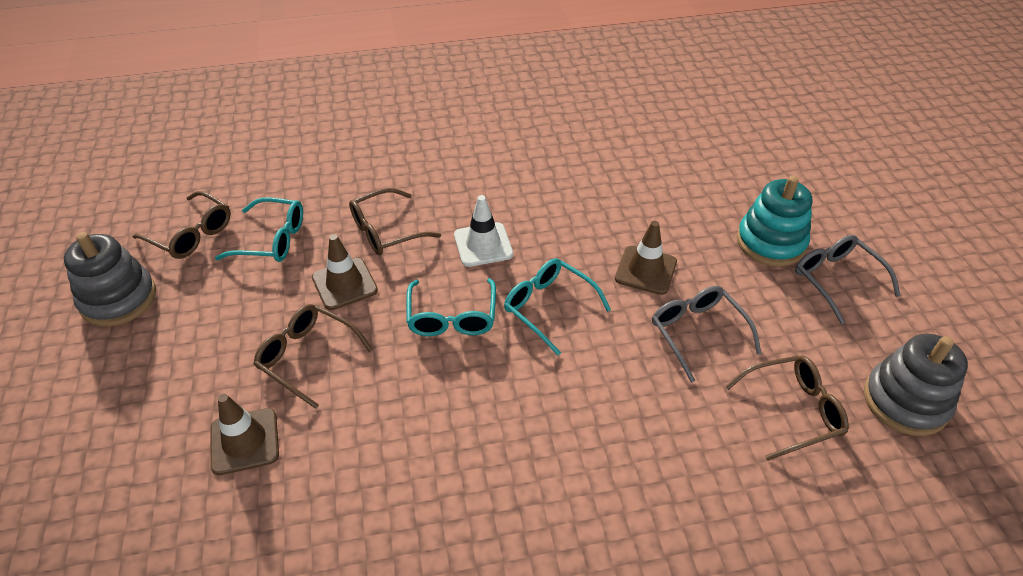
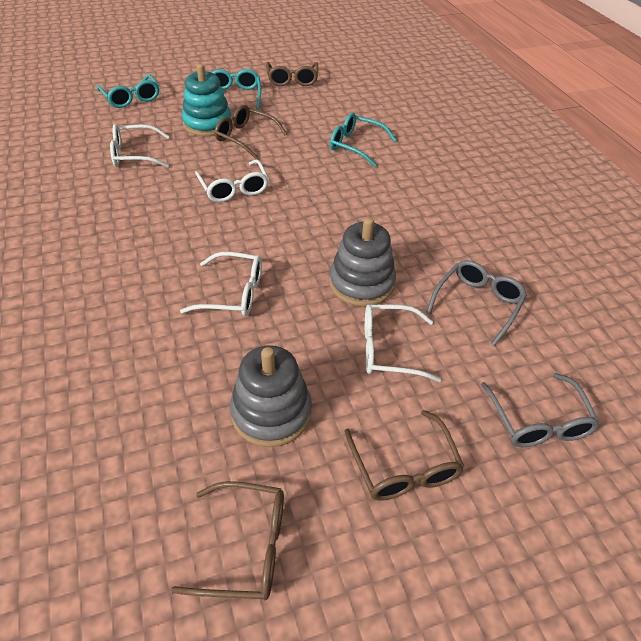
brown traffic cone: 3 -> 0
white glasses: 0 -> 4
white traffic cone: 1 -> 0

